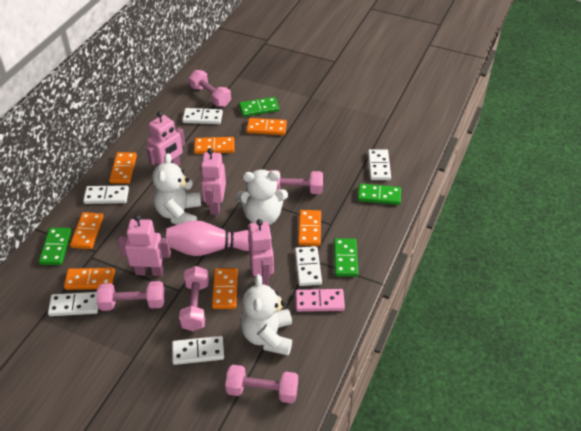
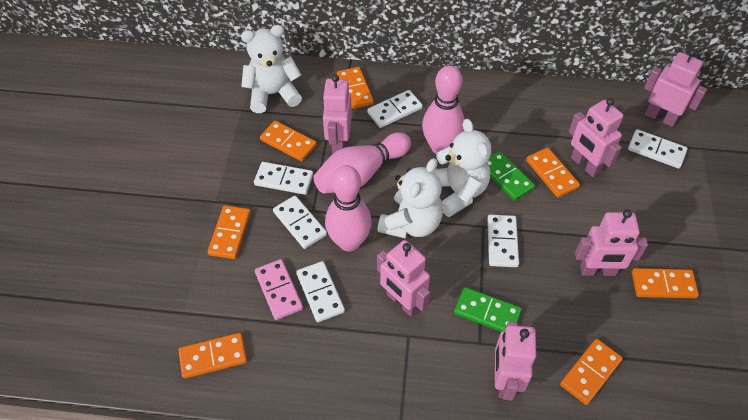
green domino: 4 -> 2
pink bowling pin: 1 -> 3
pink dumbbell: 5 -> 0
pink robot: 4 -> 6

